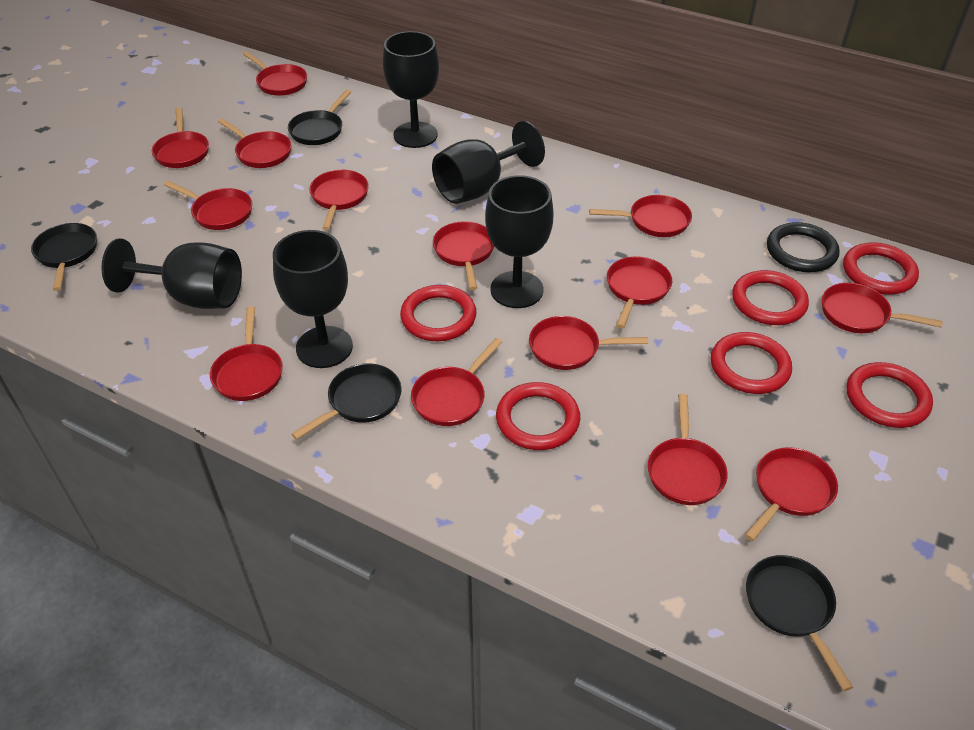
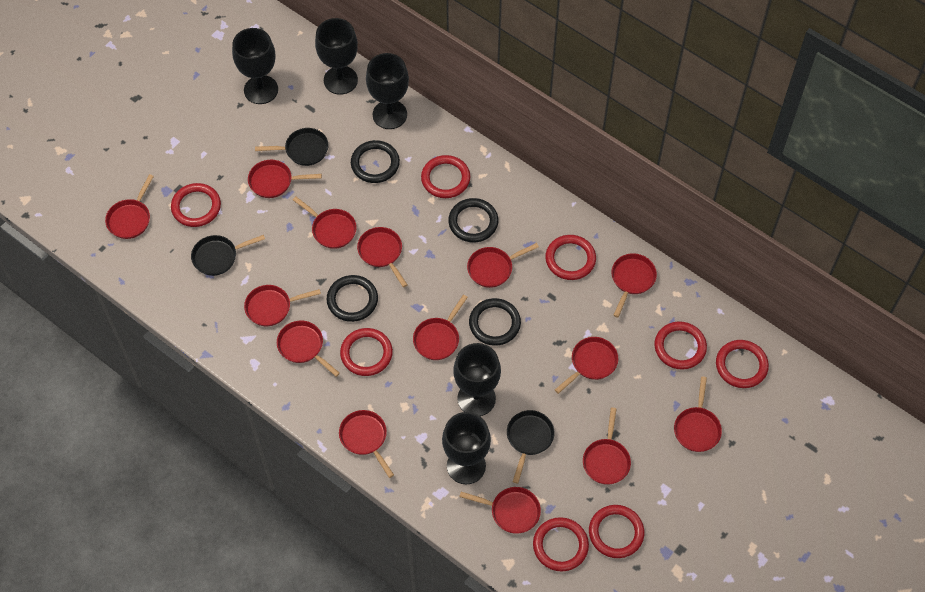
black pan: 4 -> 3
black ring: 1 -> 4
red ring: 6 -> 8

